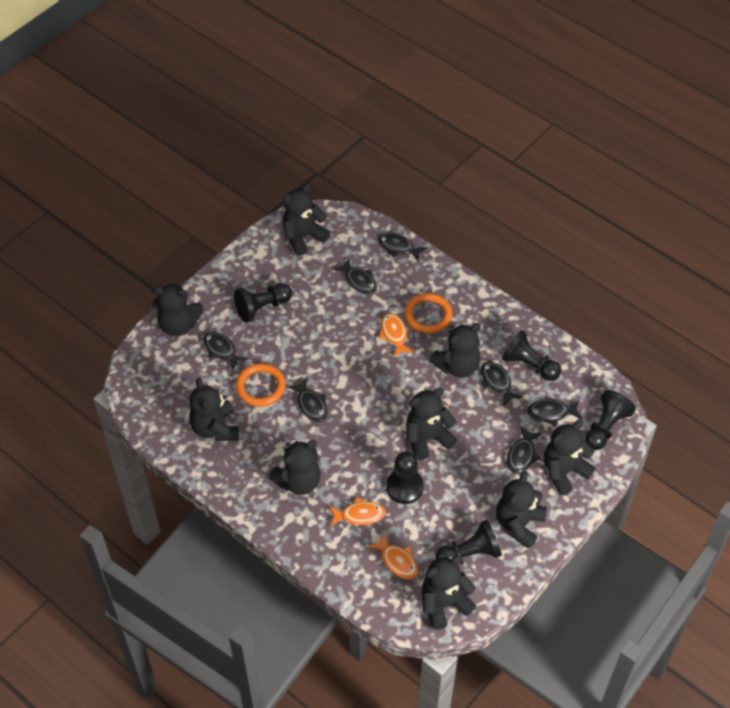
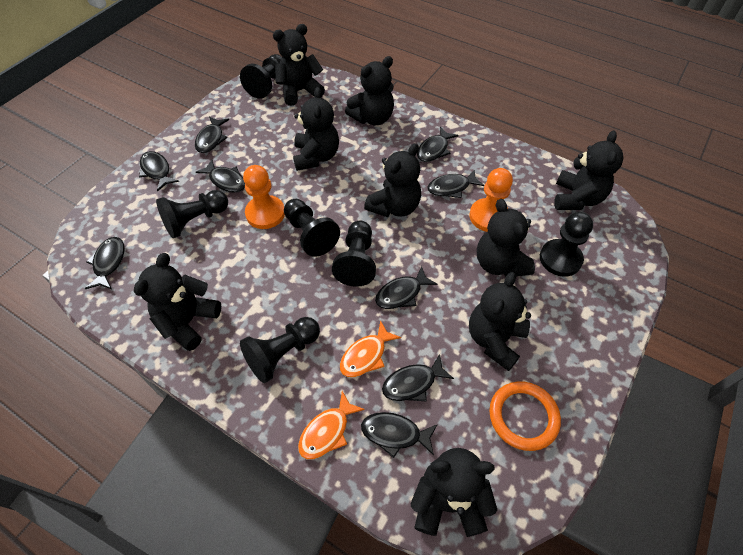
black fish: 7 -> 9
black pawn: 5 -> 6
orange fish: 3 -> 2
orange pawn: 0 -> 2
orange ring: 2 -> 1

